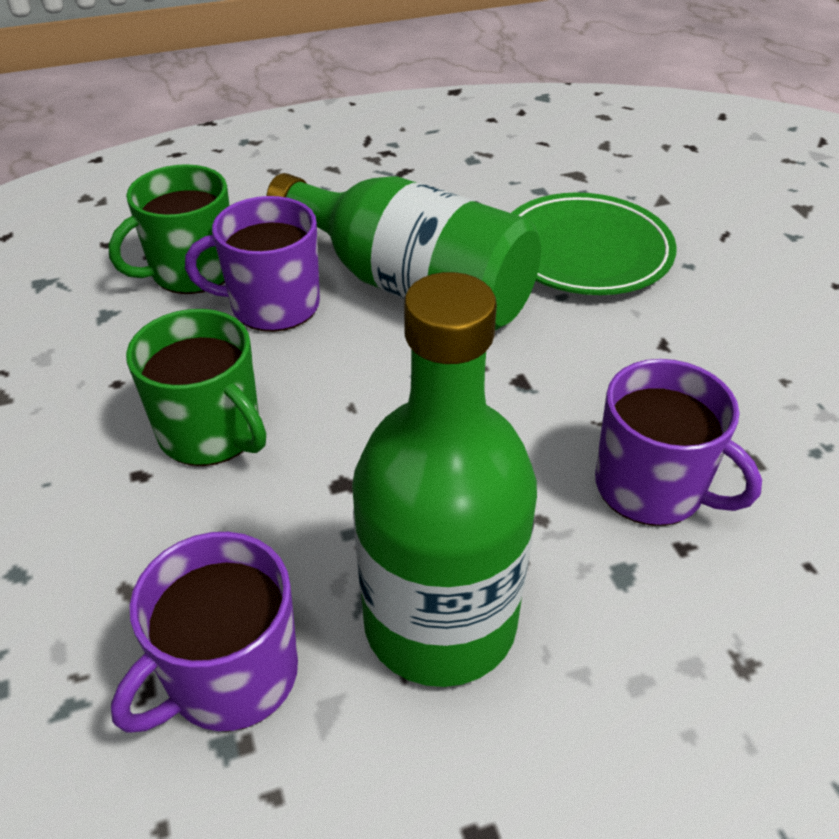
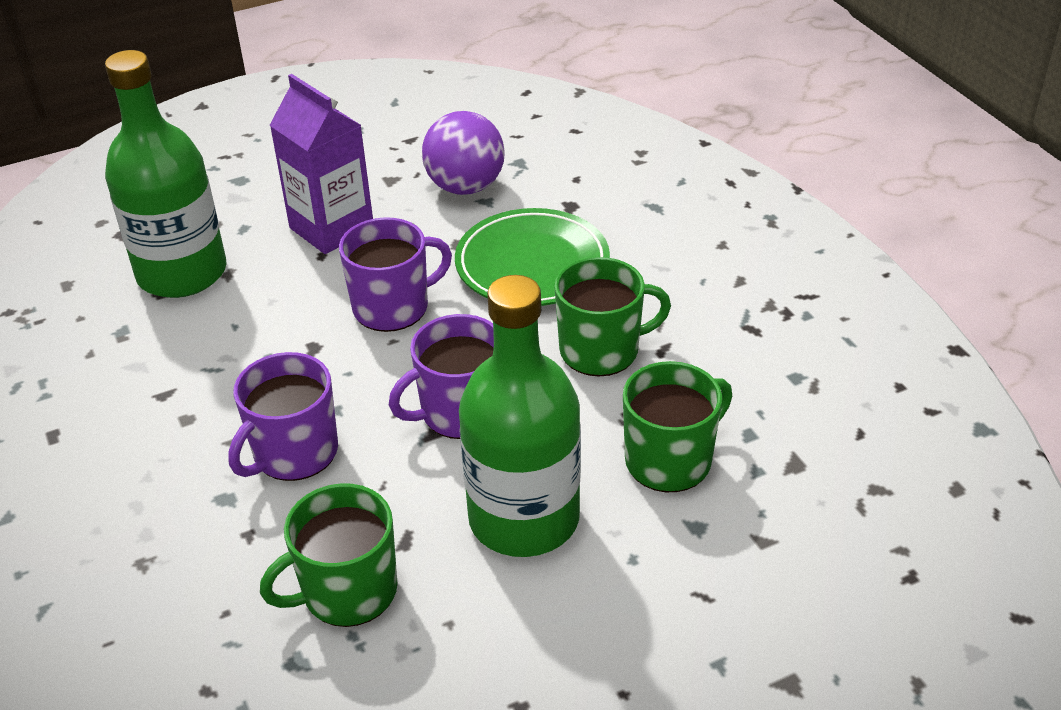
green mug: 2 -> 3
purple ball: 0 -> 1
purple carton: 0 -> 1

